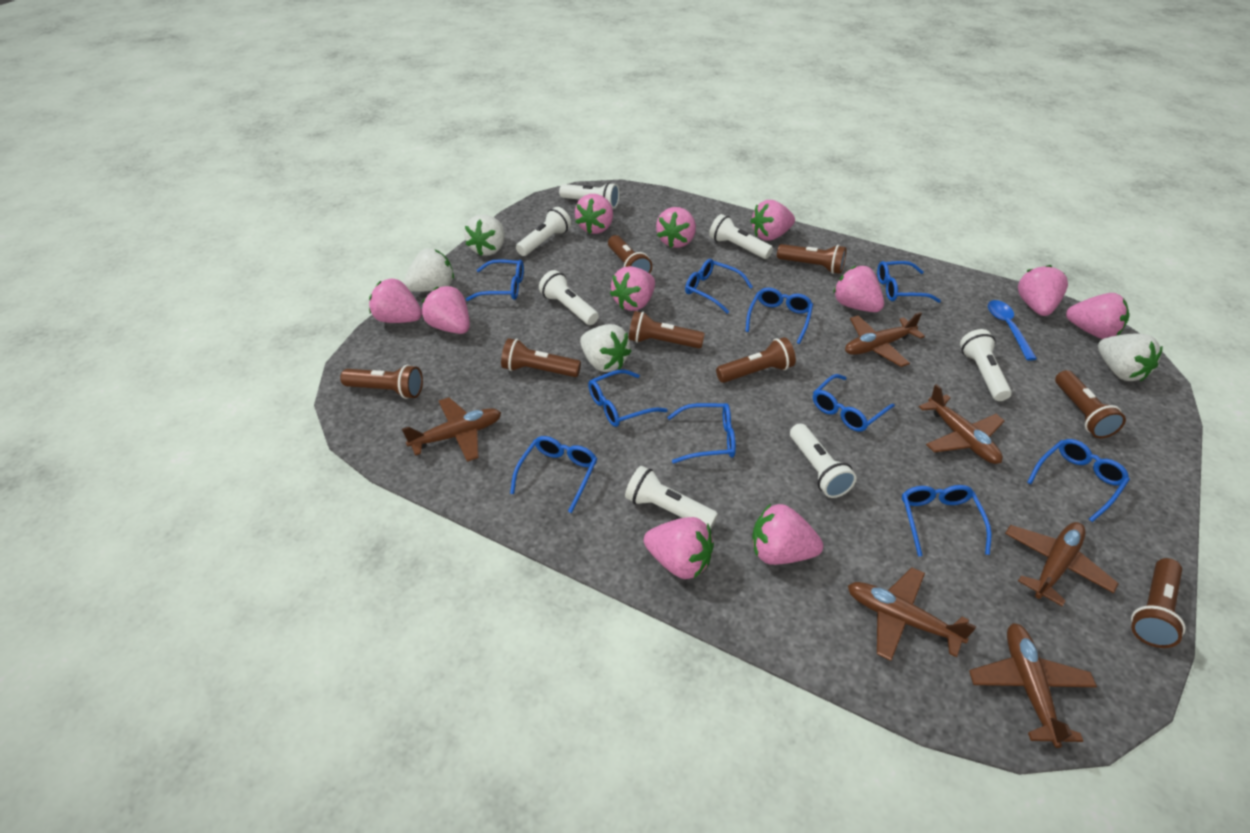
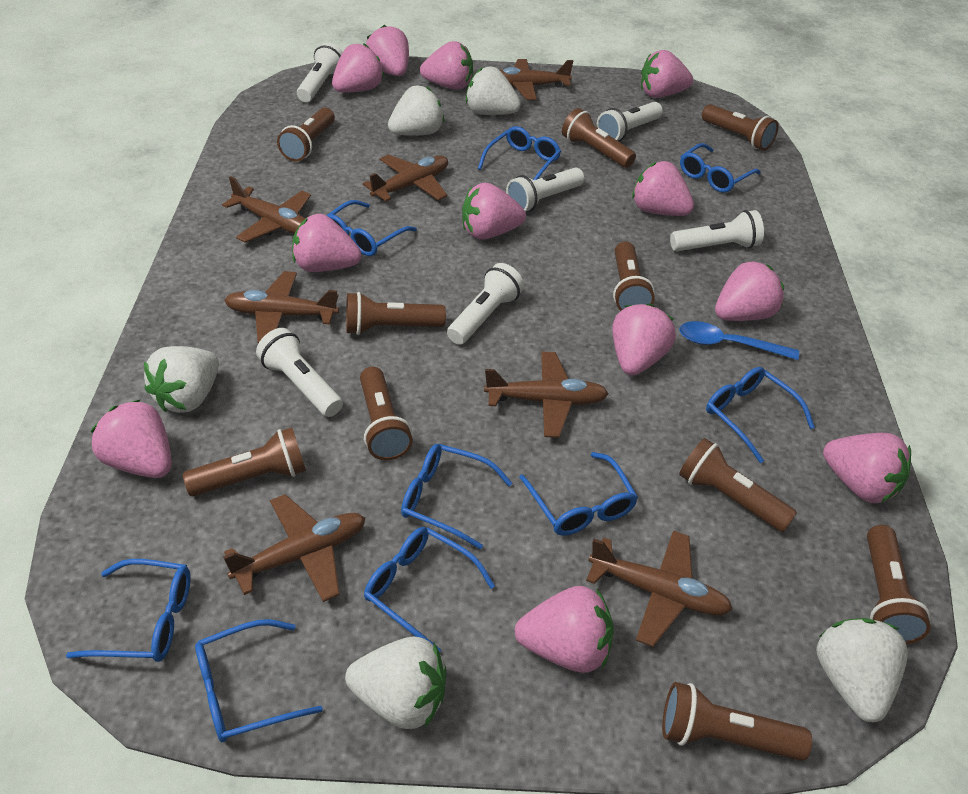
blue glasses: 10 -> 9
brown flashlight: 8 -> 10
brown plane: 6 -> 7
pink strawberry: 11 -> 12
white flashlight: 7 -> 6
white strawberry: 4 -> 5

